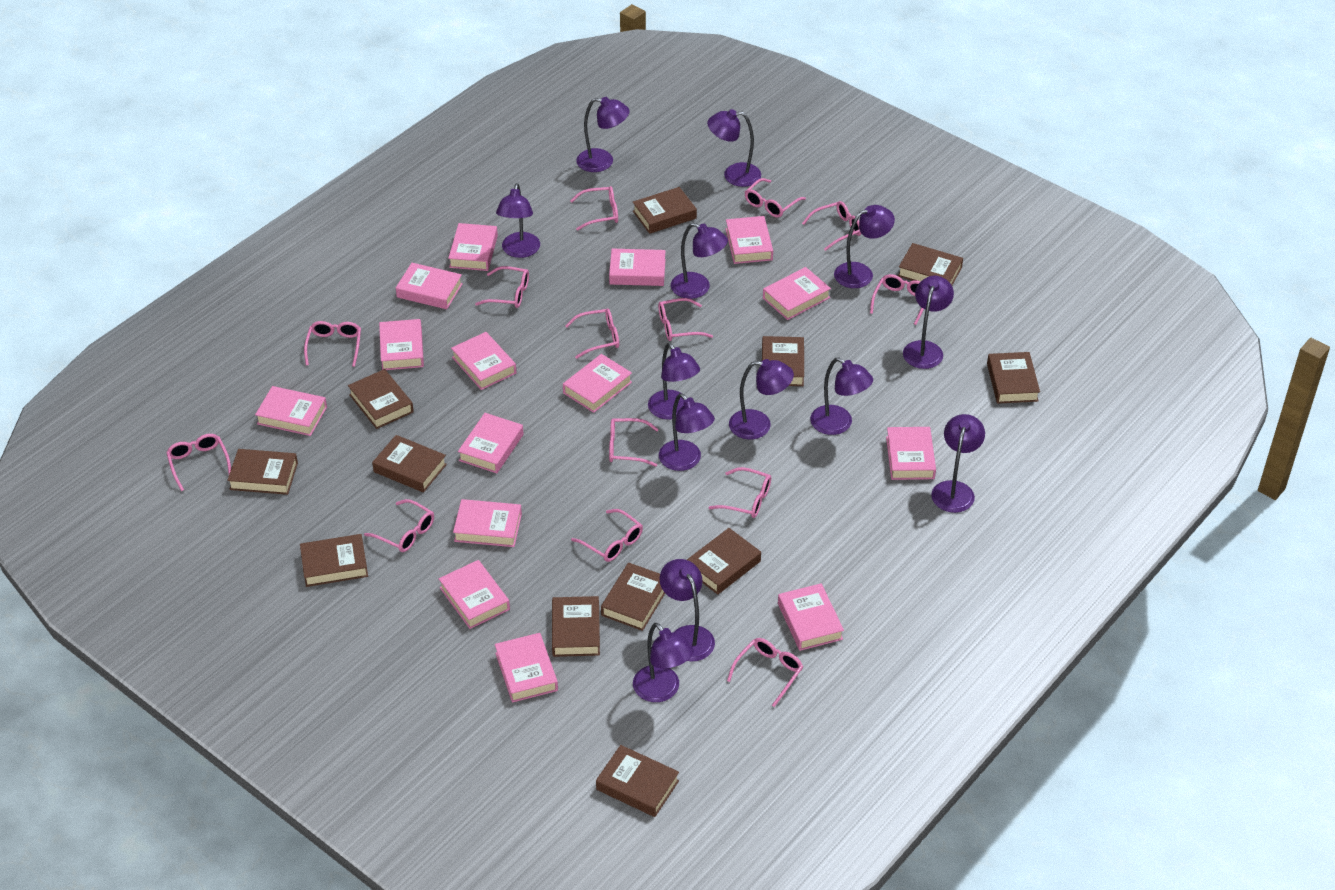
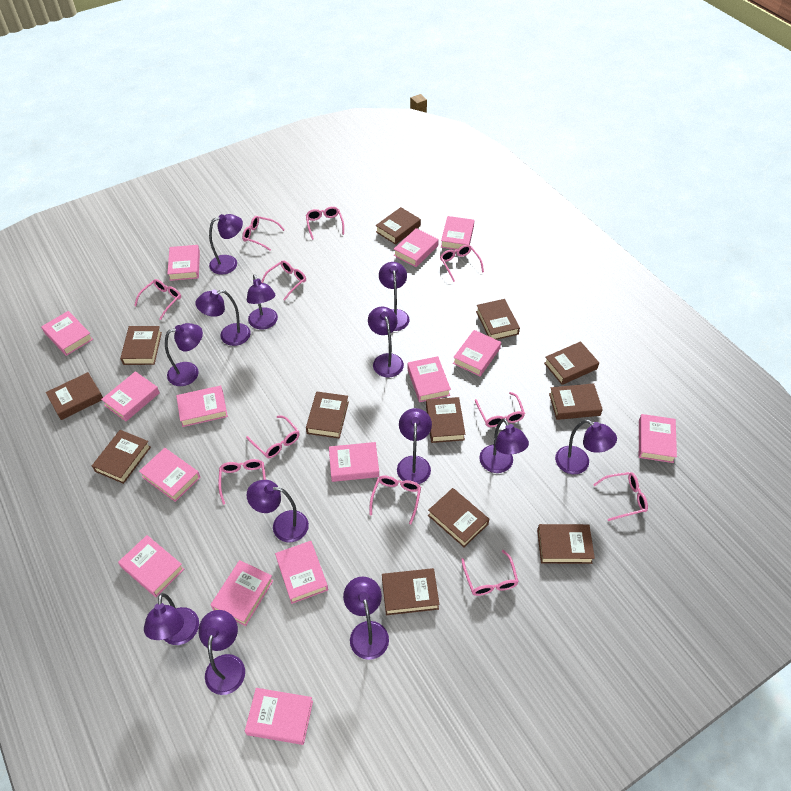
pink glasses: 14 -> 11

